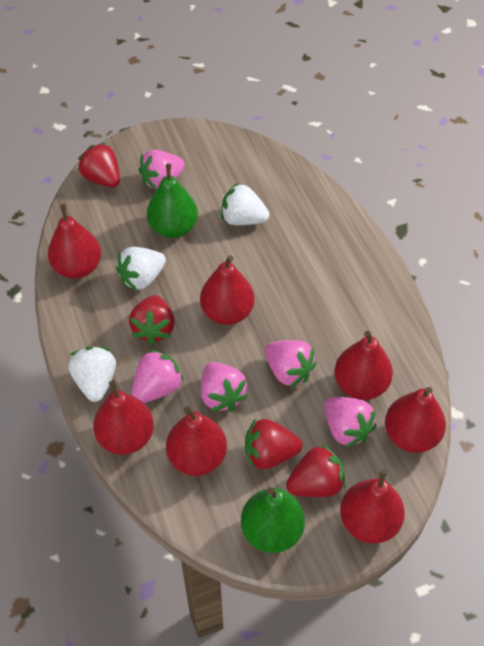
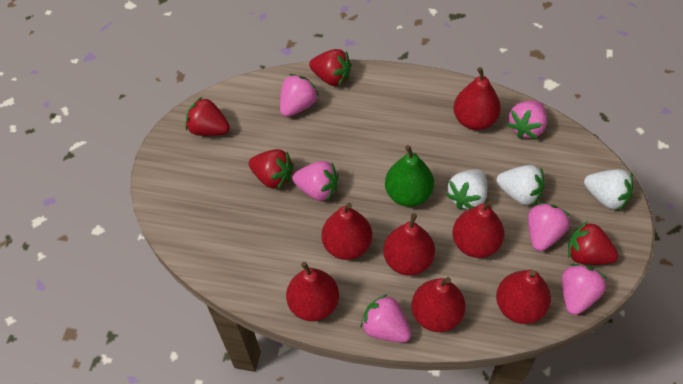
green pear: 2 -> 1
pink strawberry: 5 -> 6

